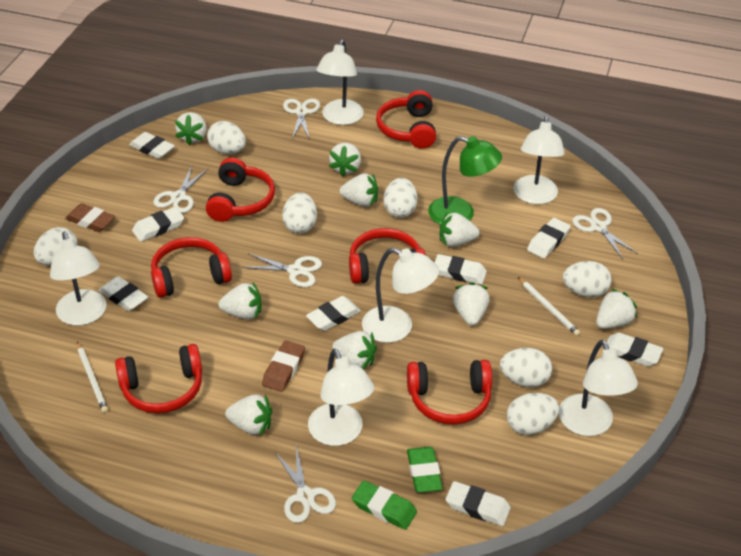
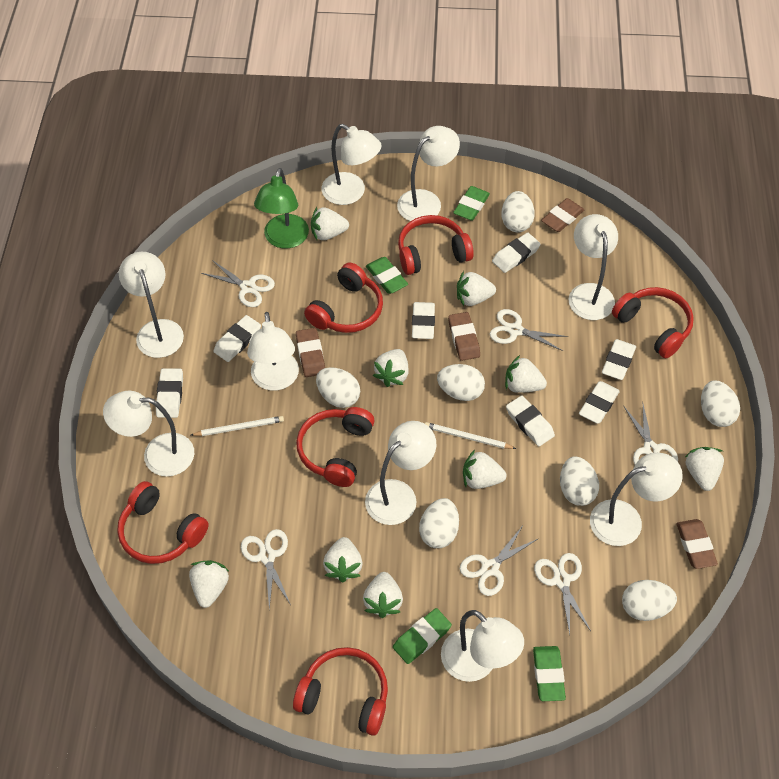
brown eraser: 2 -> 4
green eraser: 2 -> 4
white eraser: 8 -> 7
white lamp: 6 -> 9
white scissors: 5 -> 6

